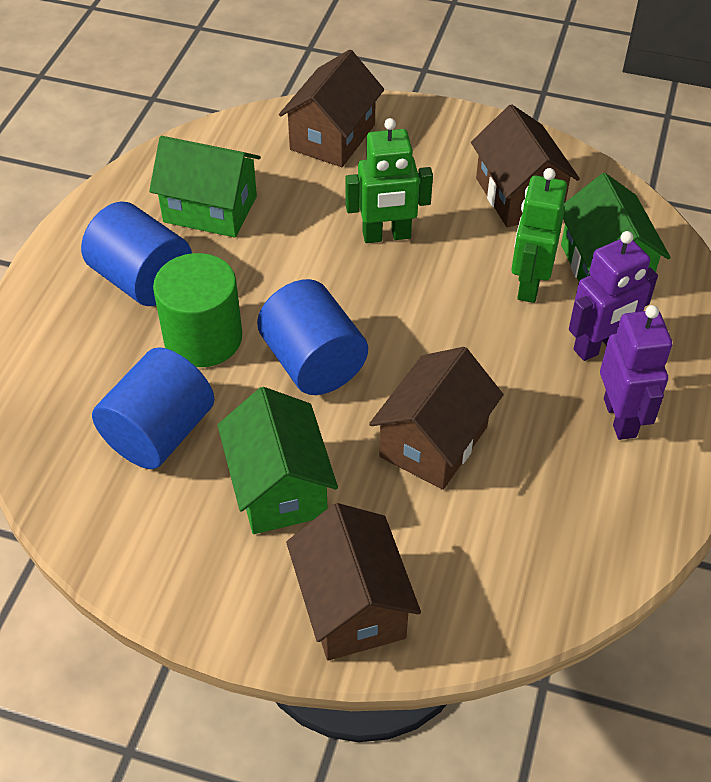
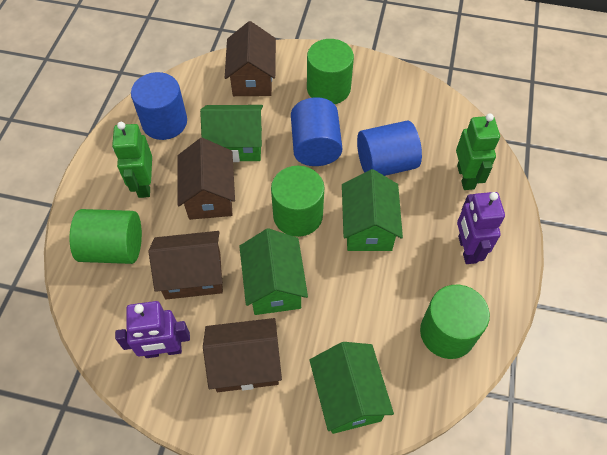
green cylinder: 1 -> 4
green house: 3 -> 4

